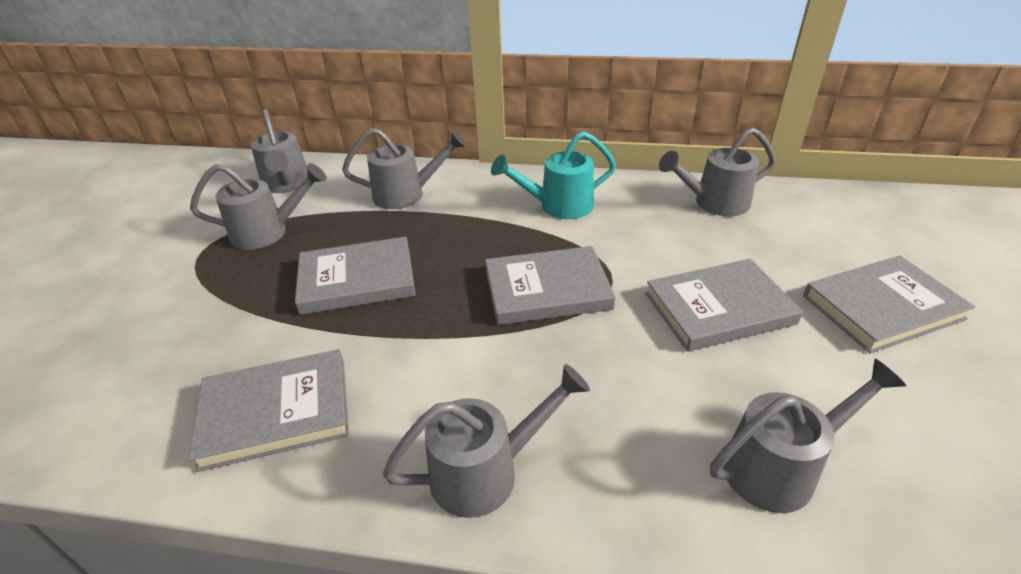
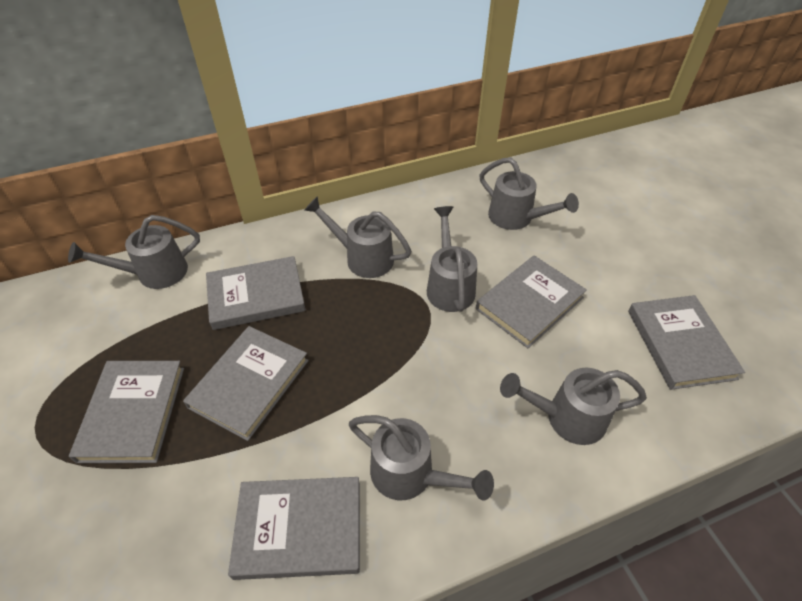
grey book: 5 -> 6
turquoise watering can: 1 -> 0

